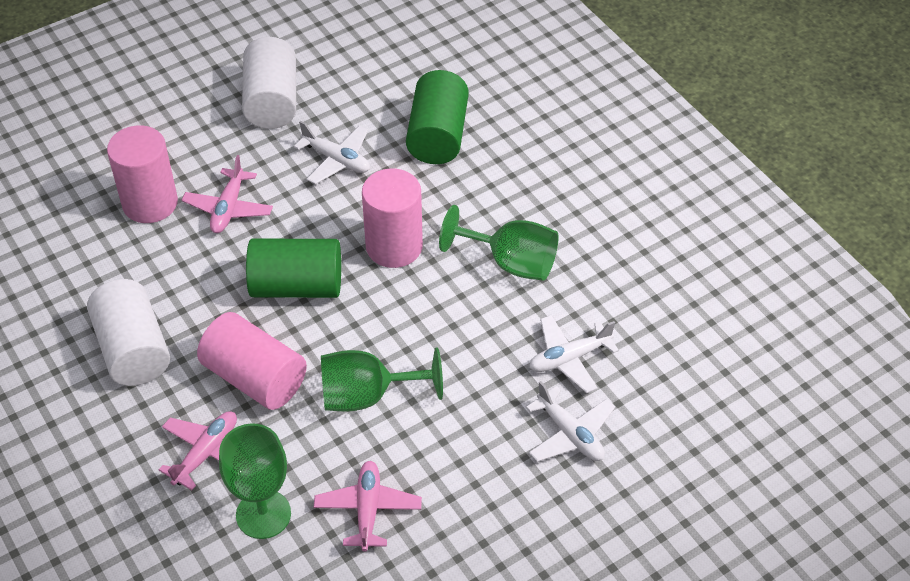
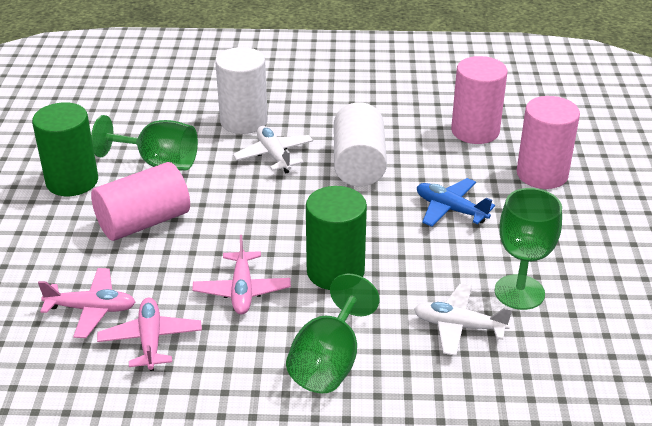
blue plane: 0 -> 1
white plane: 3 -> 2

